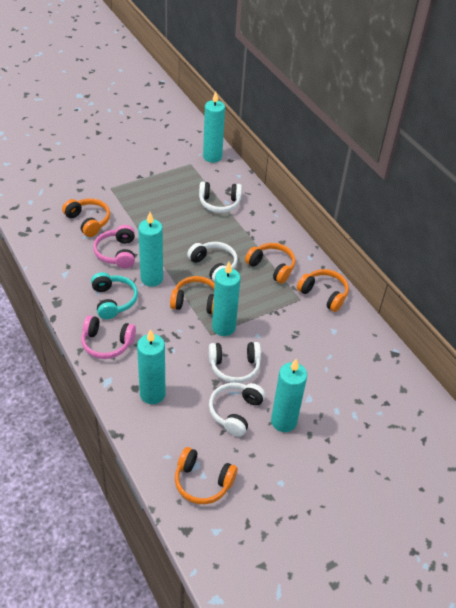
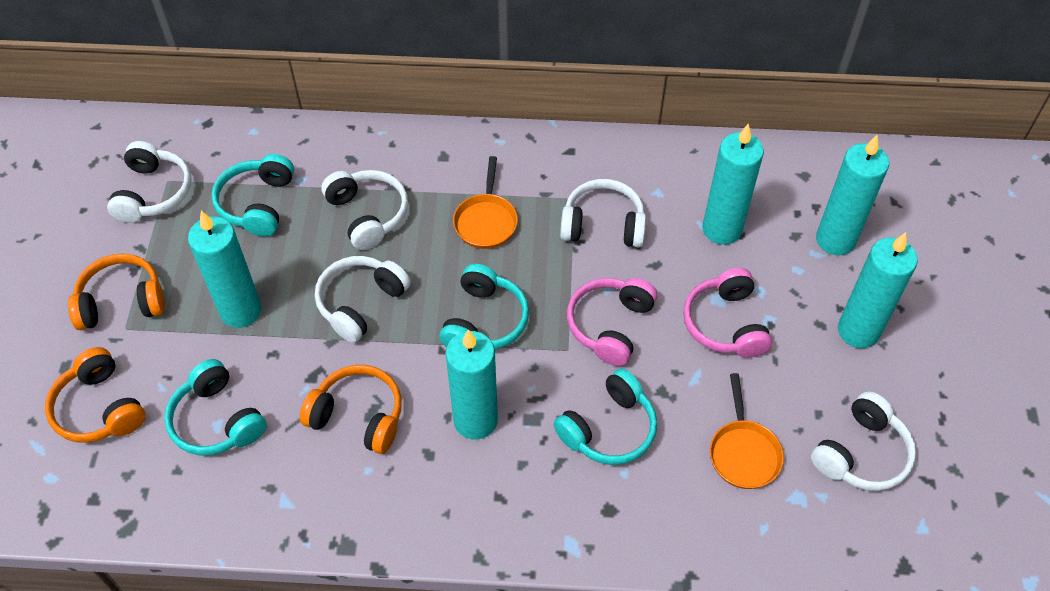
orange headphones: 5 -> 3
orange pan: 0 -> 2
turquoise headphones: 1 -> 4
white headphones: 4 -> 5

